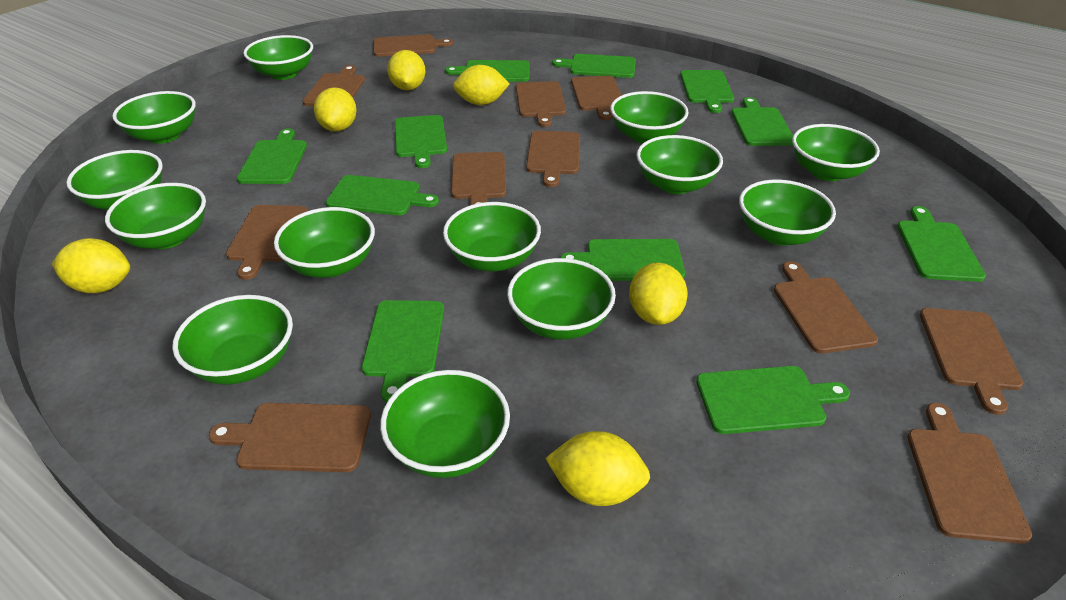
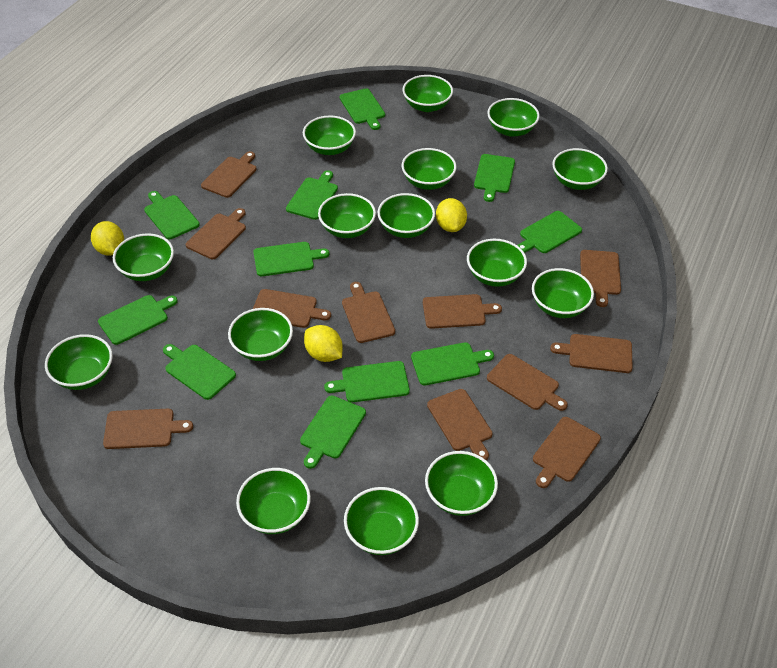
green bowl: 13 -> 15
yellow lemon: 6 -> 3

